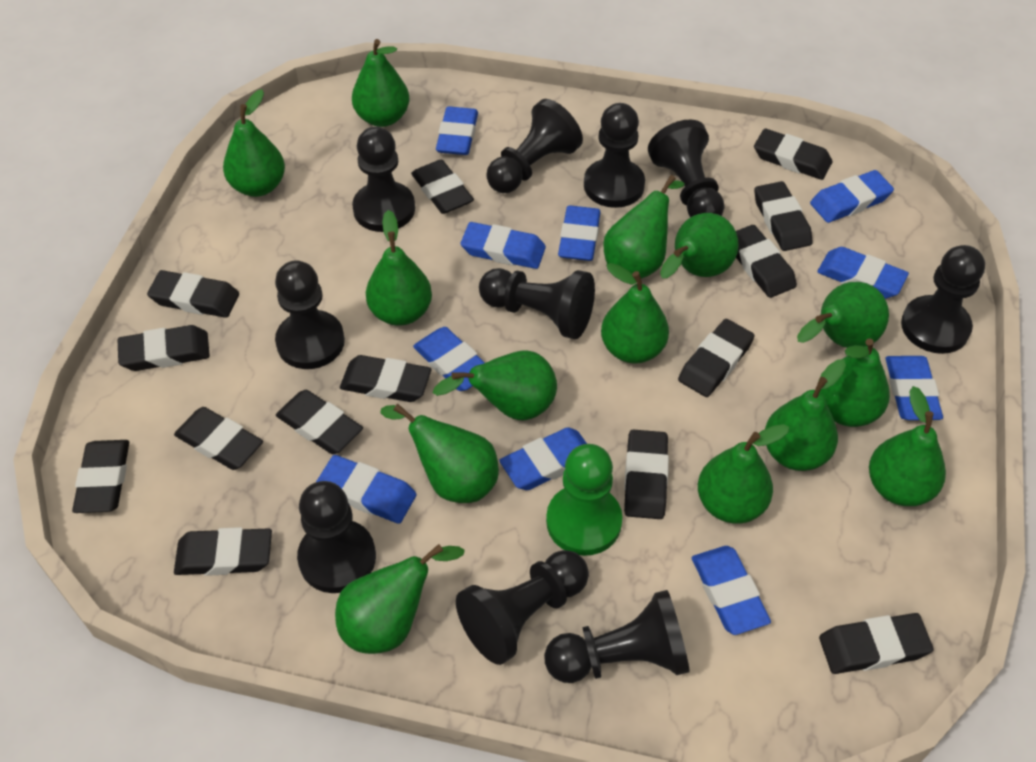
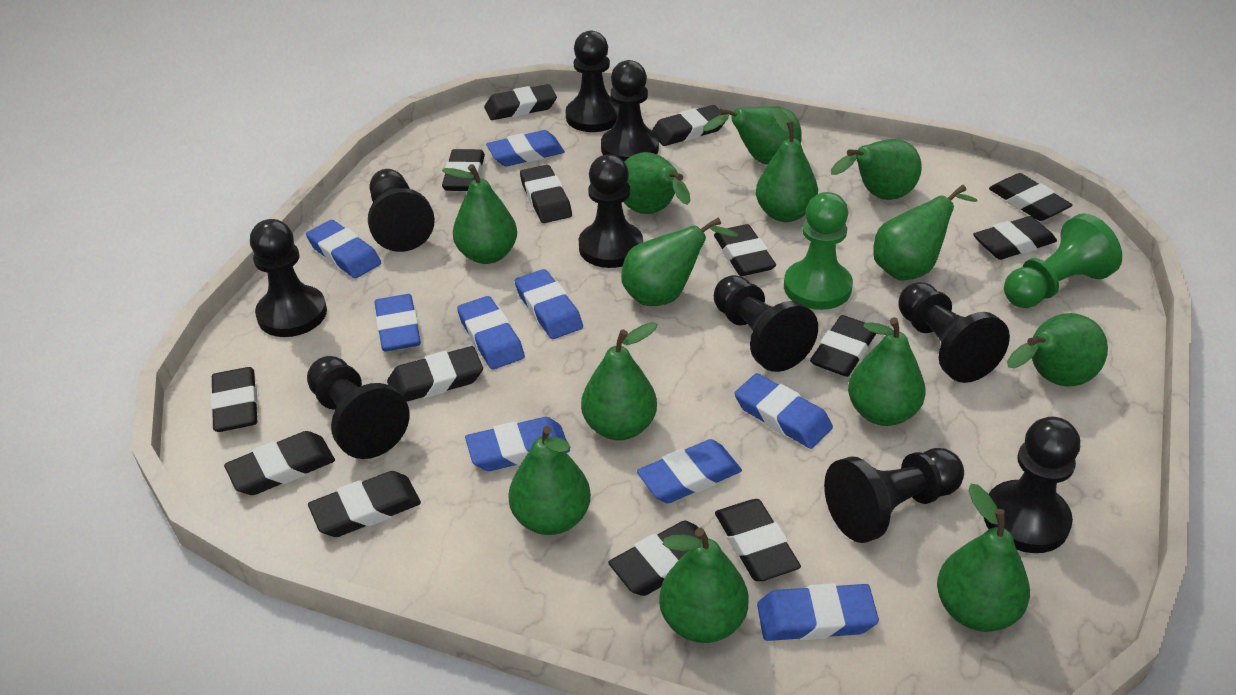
blue eraser: 10 -> 9
green pawn: 1 -> 2
green pear: 14 -> 13

